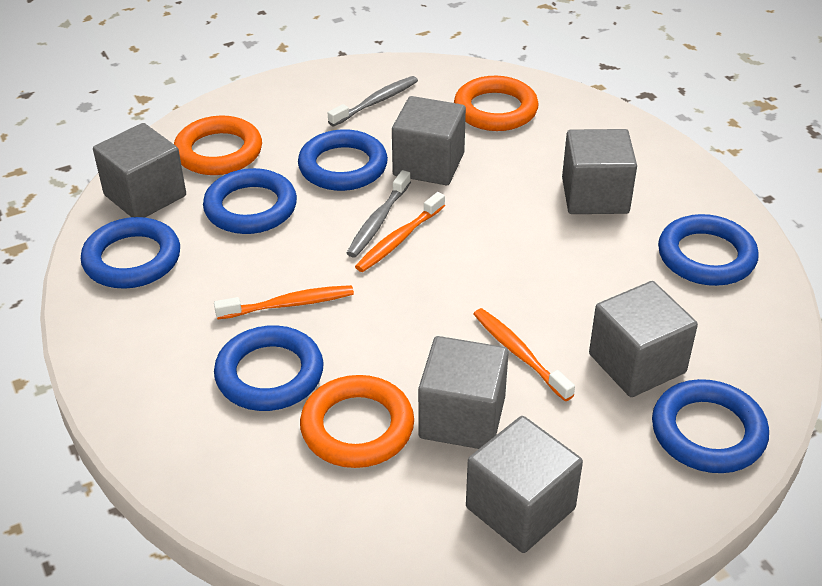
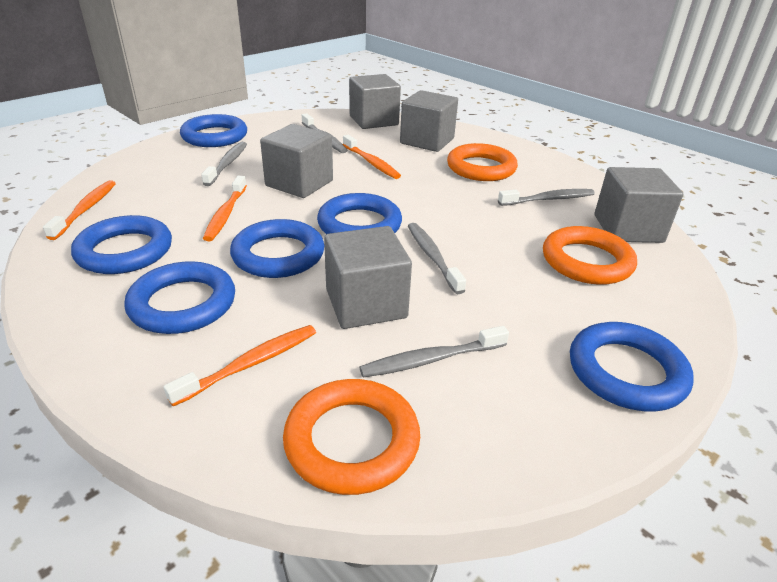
grey cube: 6 -> 5
grey toothbrush: 2 -> 5
orange toothbrush: 3 -> 4

